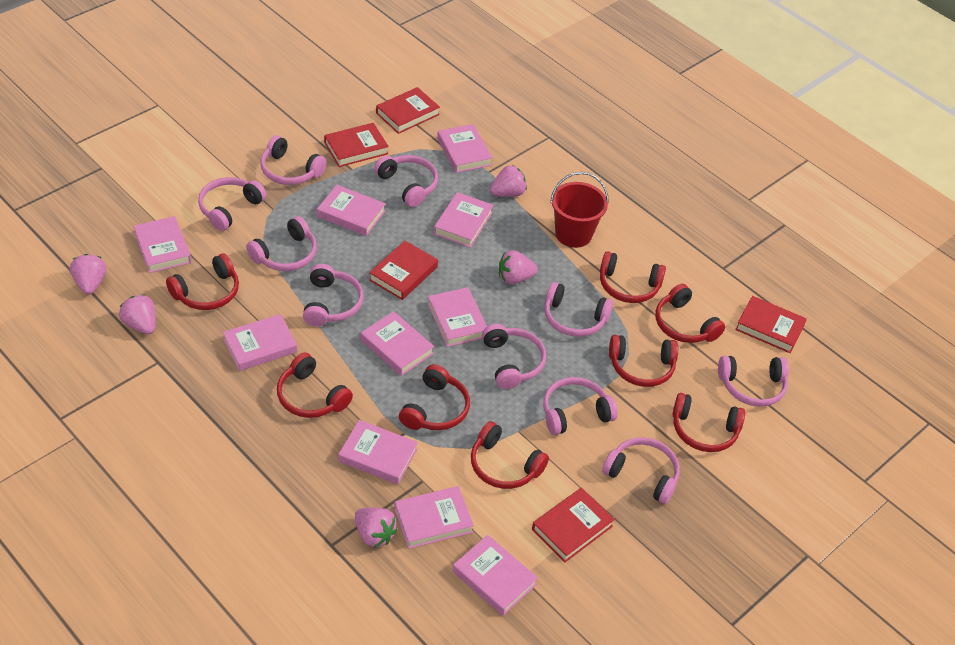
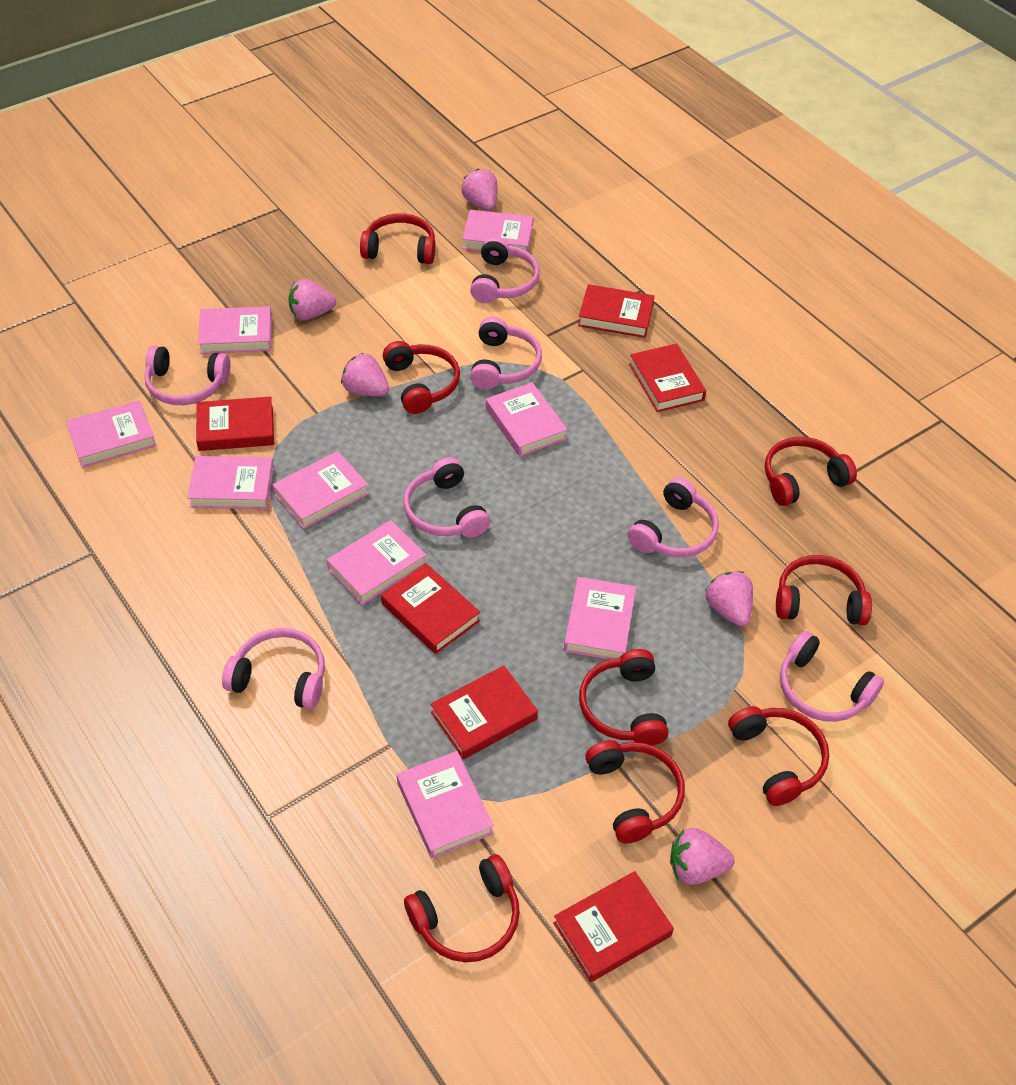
pink book: 10 -> 9
pink headphones: 10 -> 7
red book: 5 -> 6
red bucket: 1 -> 0

